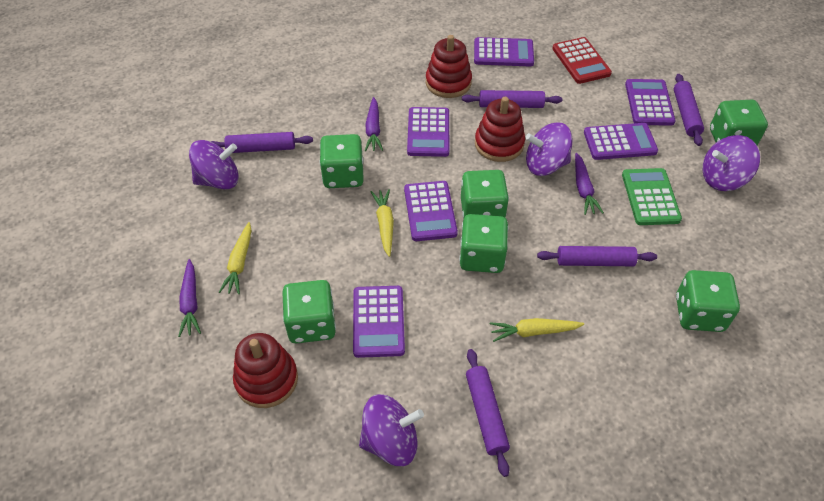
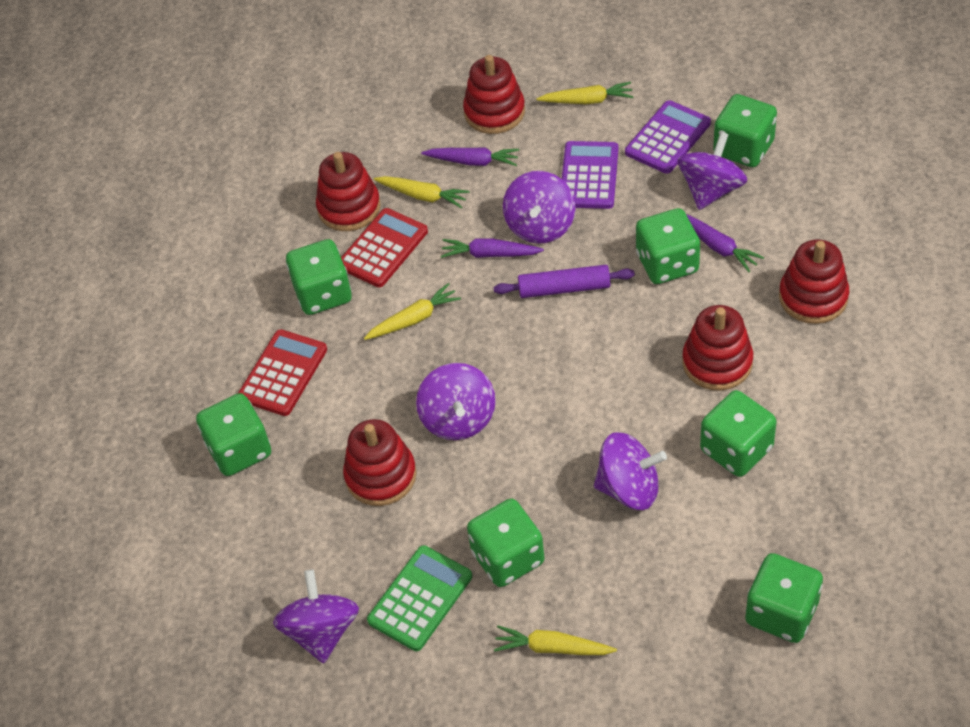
green dice: 6 -> 7
purple calculator: 6 -> 2
purple rolling pin: 5 -> 1
purple spinning top: 4 -> 5
red calculator: 1 -> 2
red stacking toy: 3 -> 5
yellow carrot: 3 -> 4

